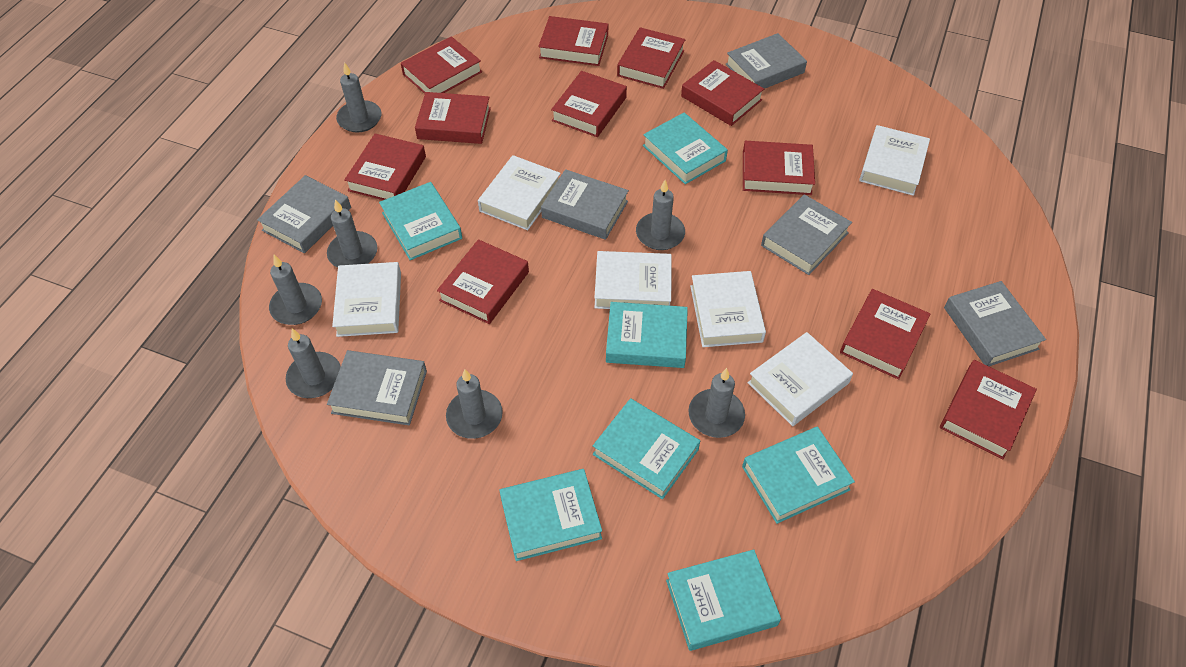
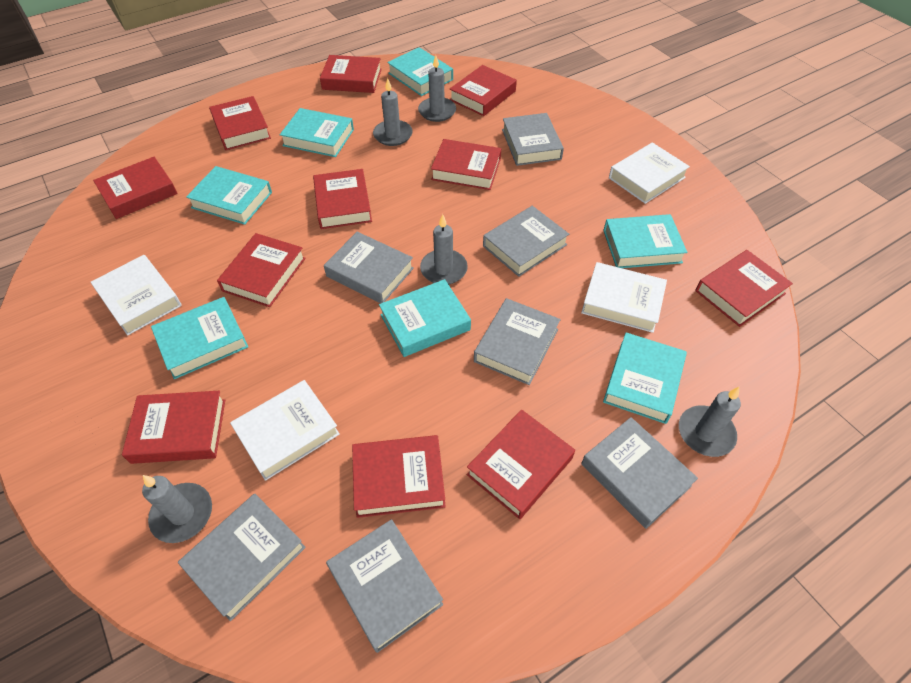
grey book: 6 -> 7
grey candle: 7 -> 5
white book: 6 -> 4

